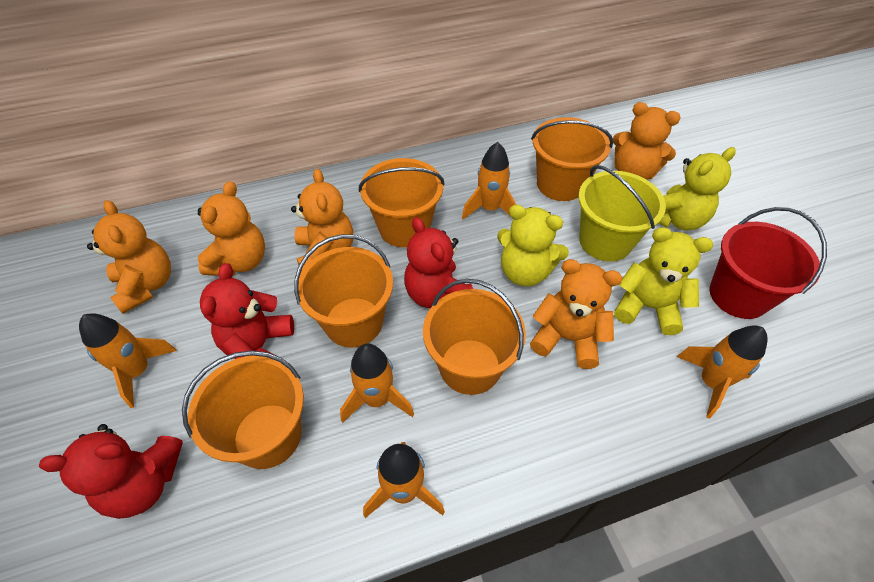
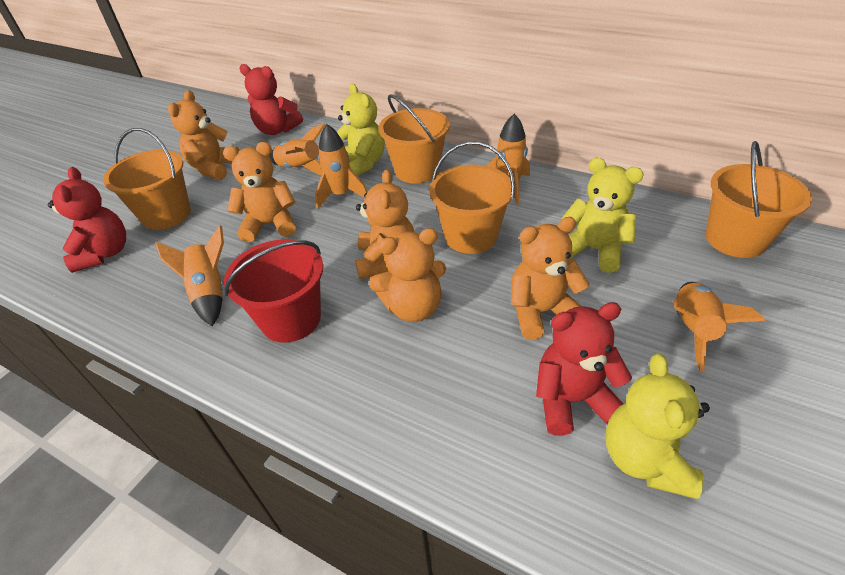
orange bucket: 5 -> 4
yellow bucket: 1 -> 0

